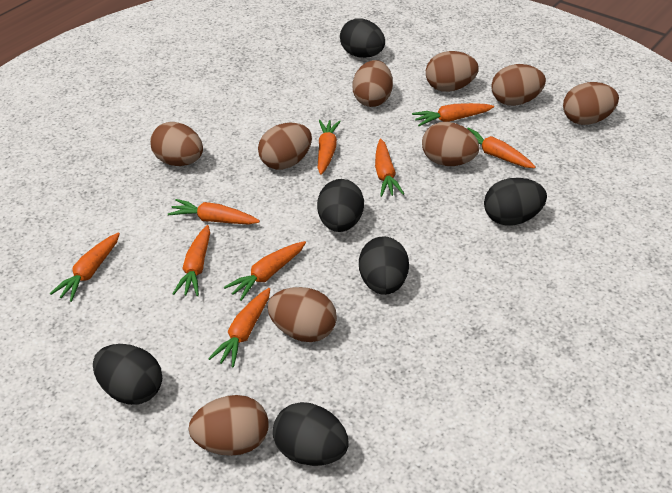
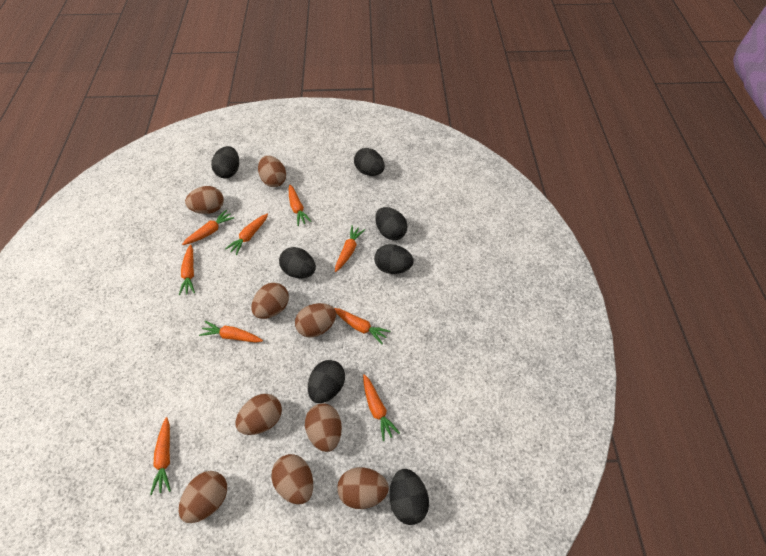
black egg: 6 -> 7

